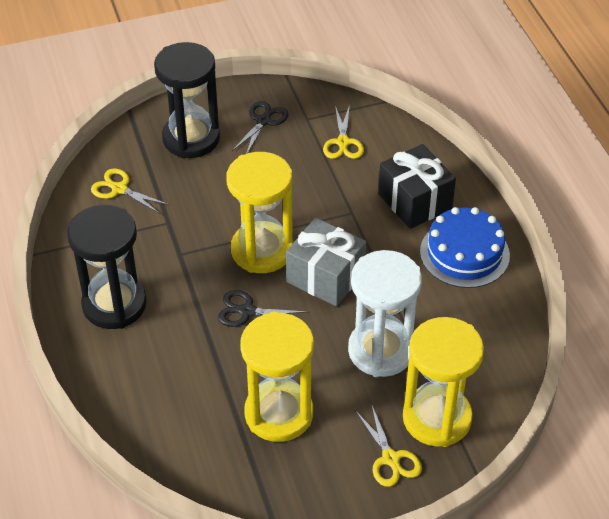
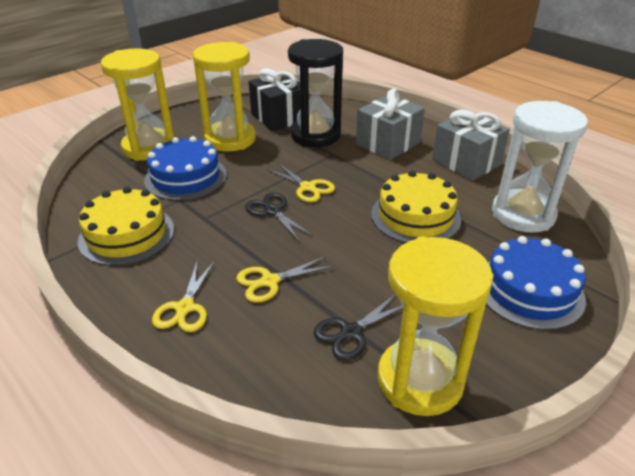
black hourglass: 2 -> 1
blue cake: 1 -> 2
grey gift: 1 -> 2
yellow cake: 0 -> 2

